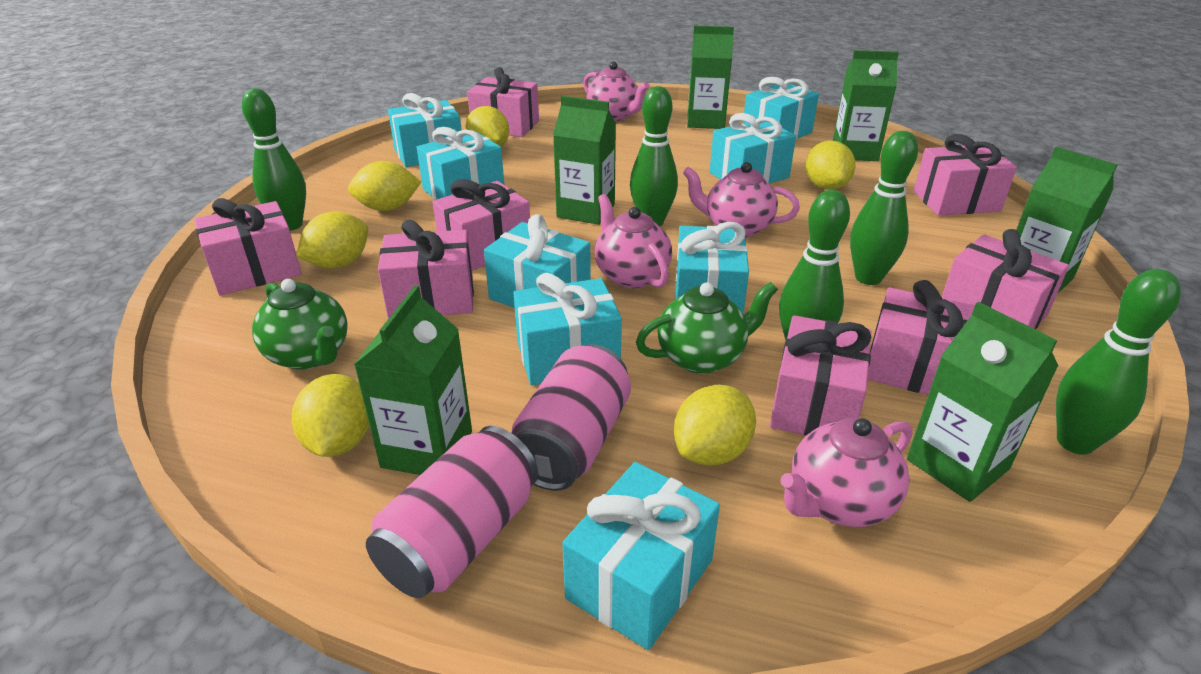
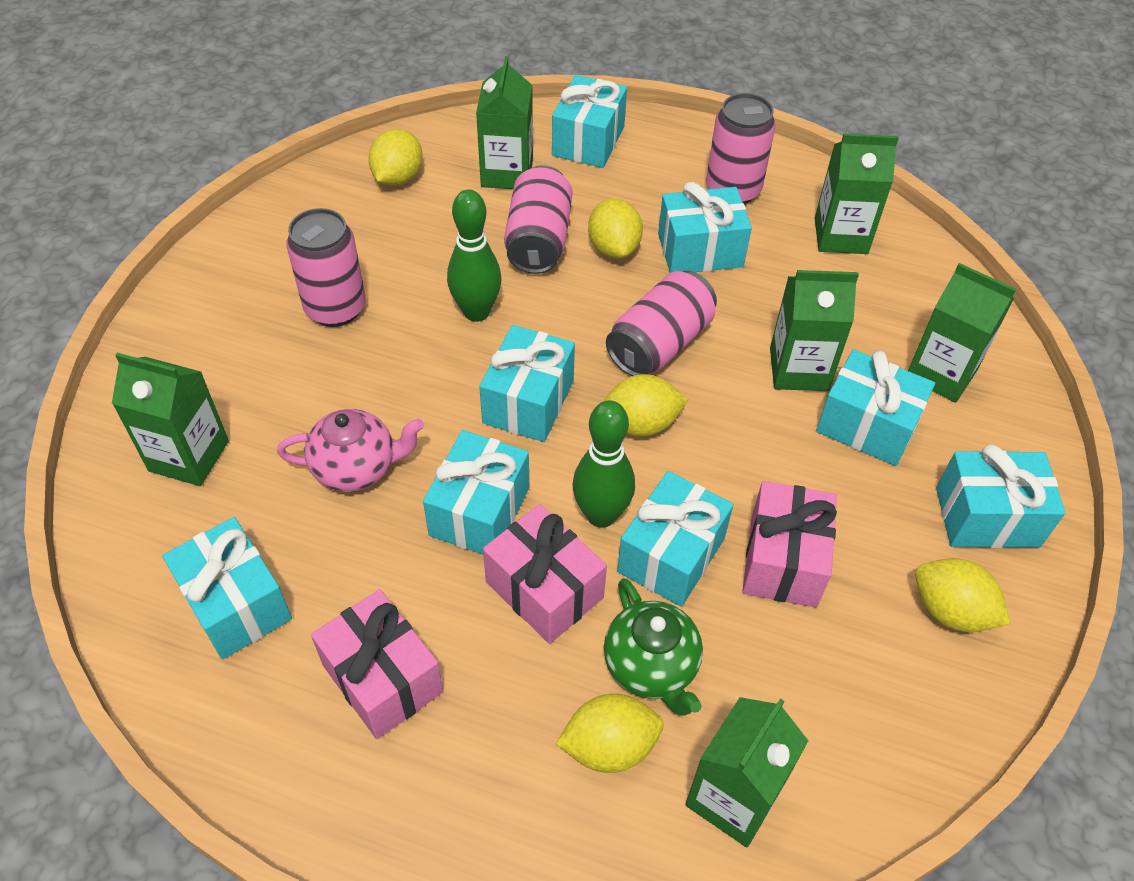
green bowling pin: 5 -> 2
green teapot: 2 -> 1
pink can: 2 -> 4
pink gift: 8 -> 3
pink teapot: 4 -> 1
yellow lemon: 6 -> 5

